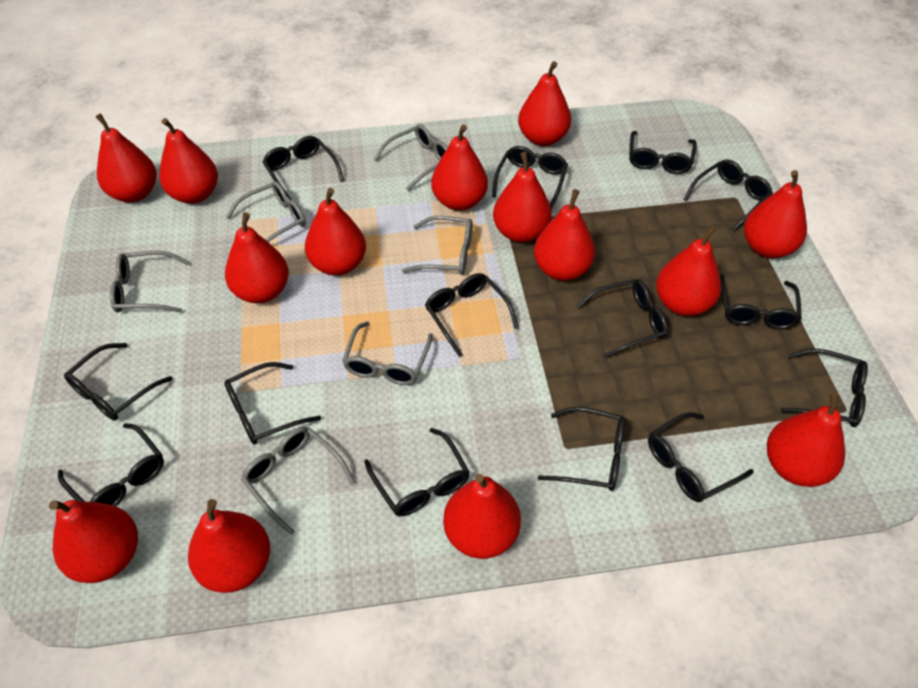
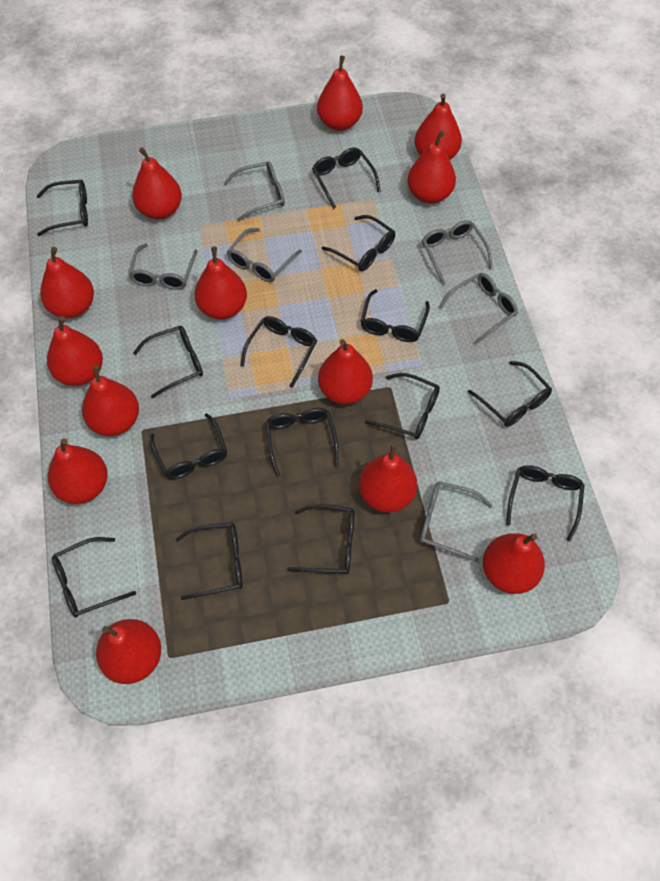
red pear: 14 -> 13

